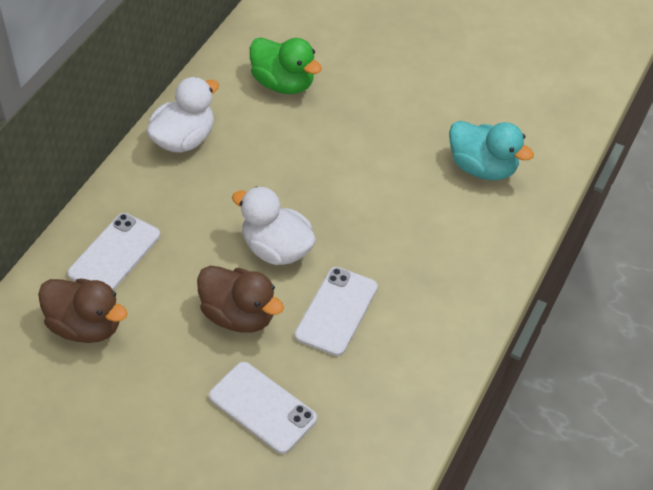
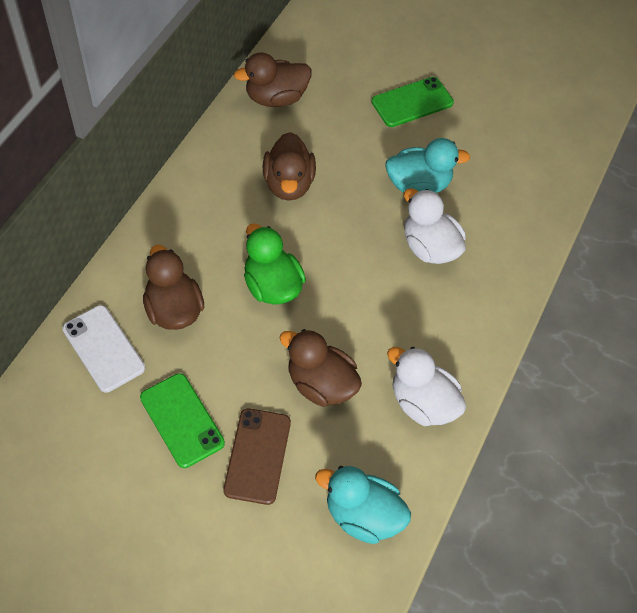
brown duck: 2 -> 4
brown phone: 0 -> 1
green phone: 0 -> 2
turquoise duck: 1 -> 2
white phone: 3 -> 1

